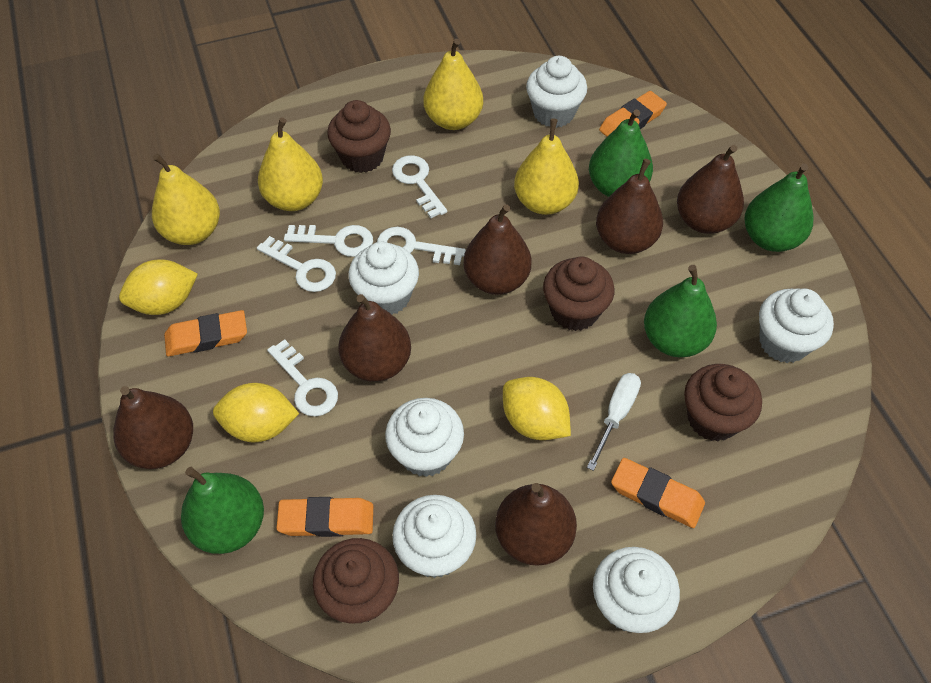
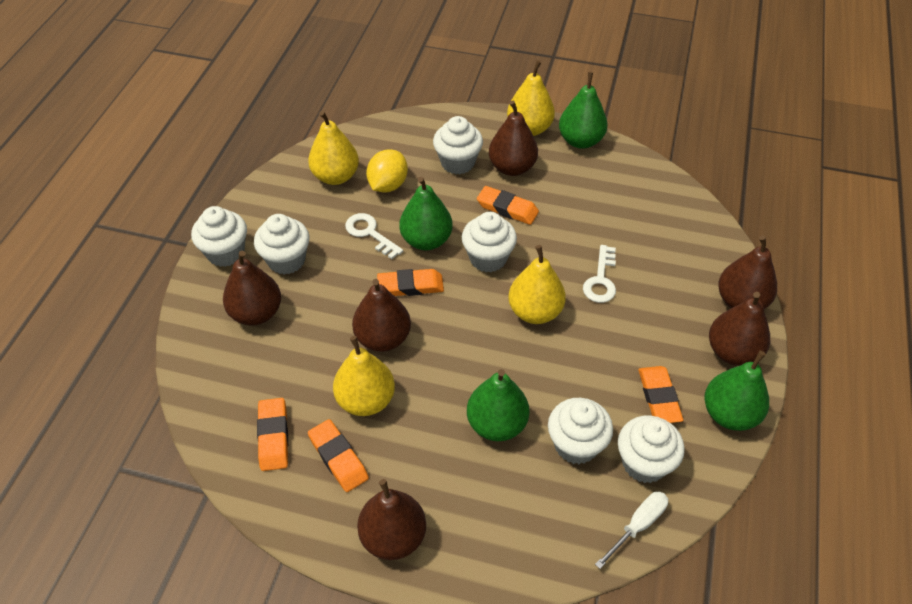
brown cupcake: 4 -> 0
orange eraser: 4 -> 5
white key: 5 -> 2
yellow lemon: 3 -> 1

